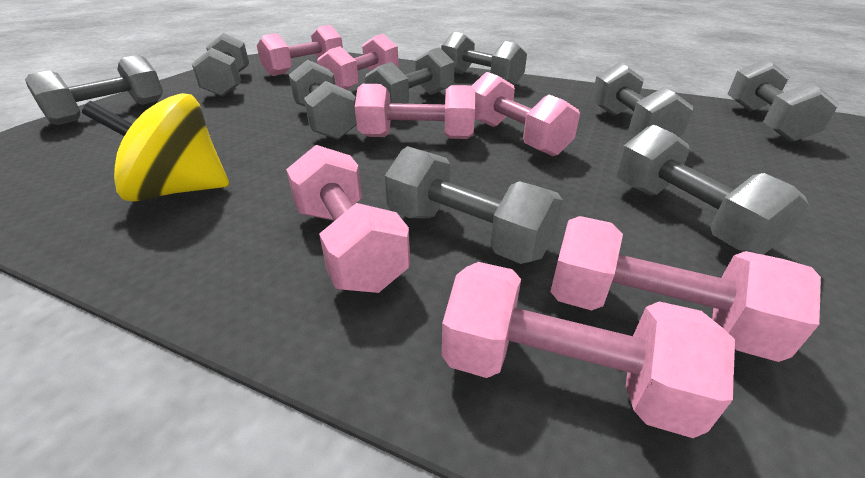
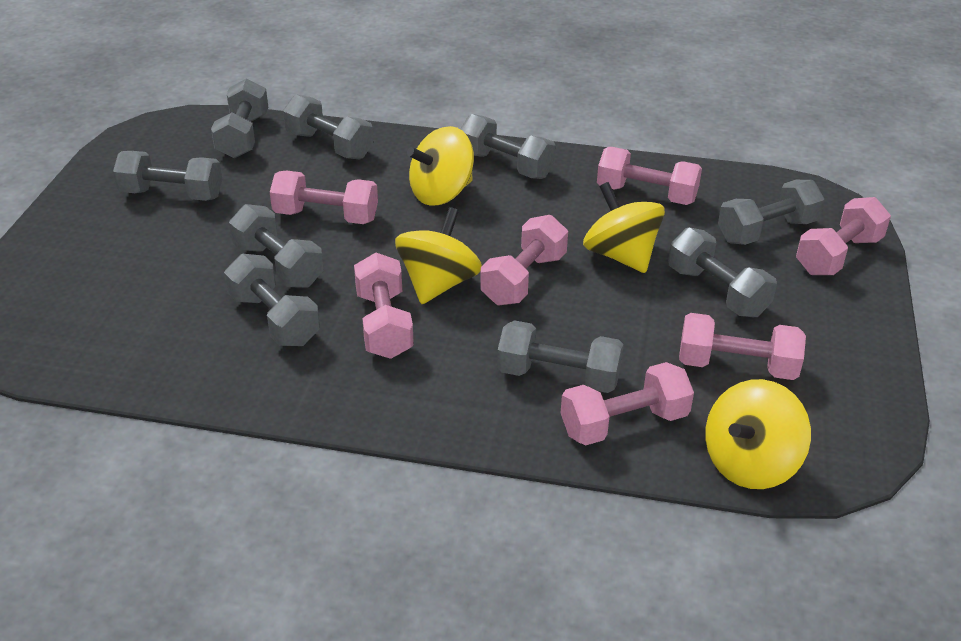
yellow spinning top: 1 -> 4

